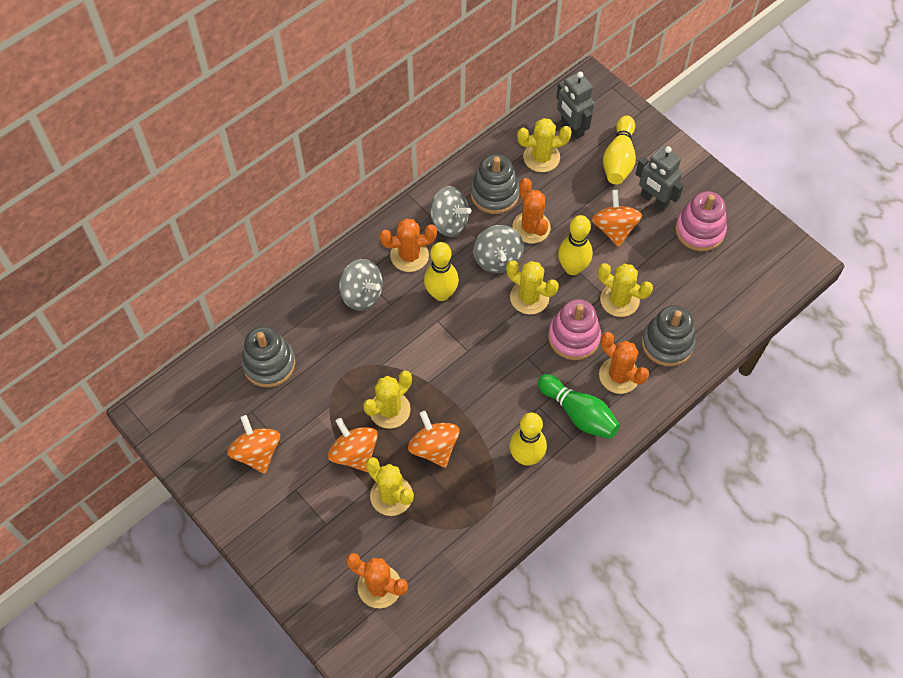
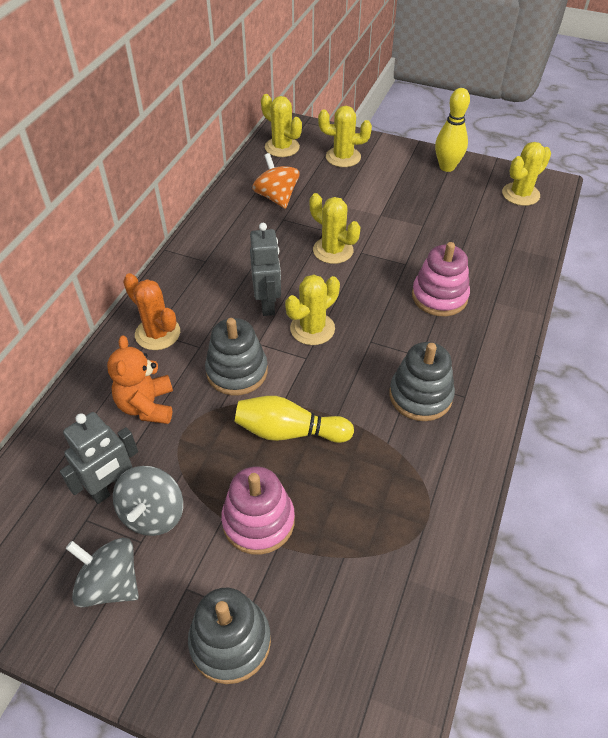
green bowling pin: 1 -> 0
grey spinning top: 3 -> 2
orange cactus: 4 -> 1
orange spinning top: 4 -> 1
orange teddy bear: 0 -> 1
yellow bowling pin: 4 -> 2

